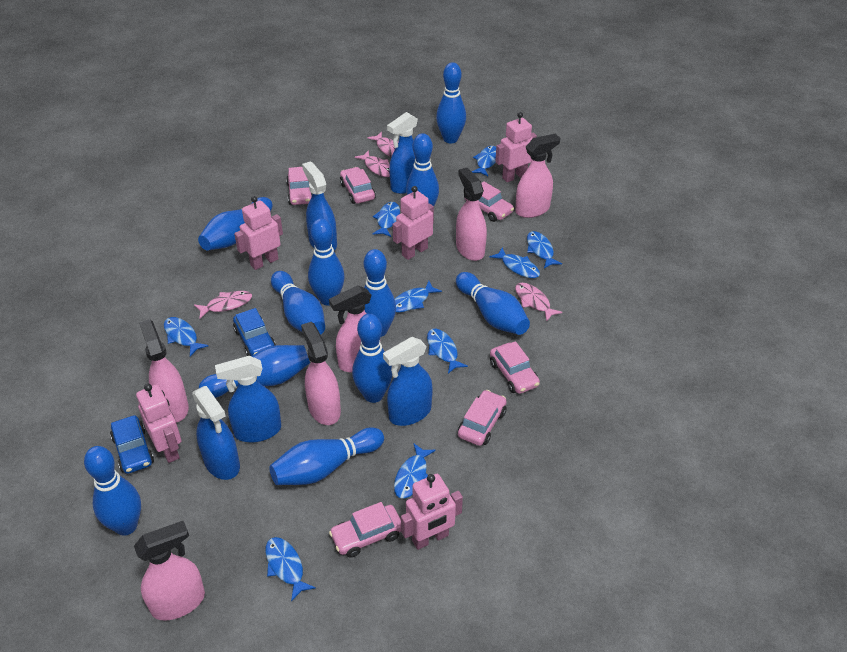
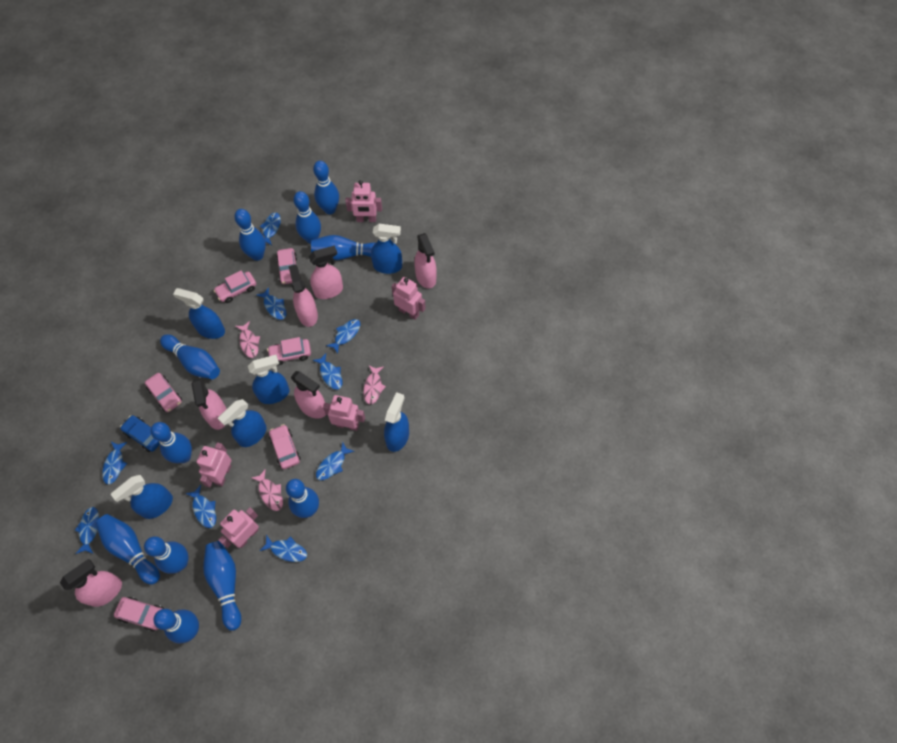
blue car: 2 -> 1
blue spray bottle: 5 -> 6
pink fish: 4 -> 3

